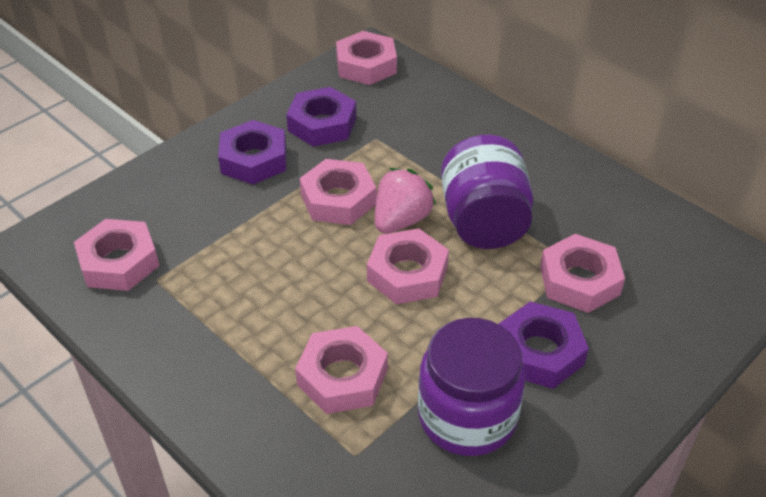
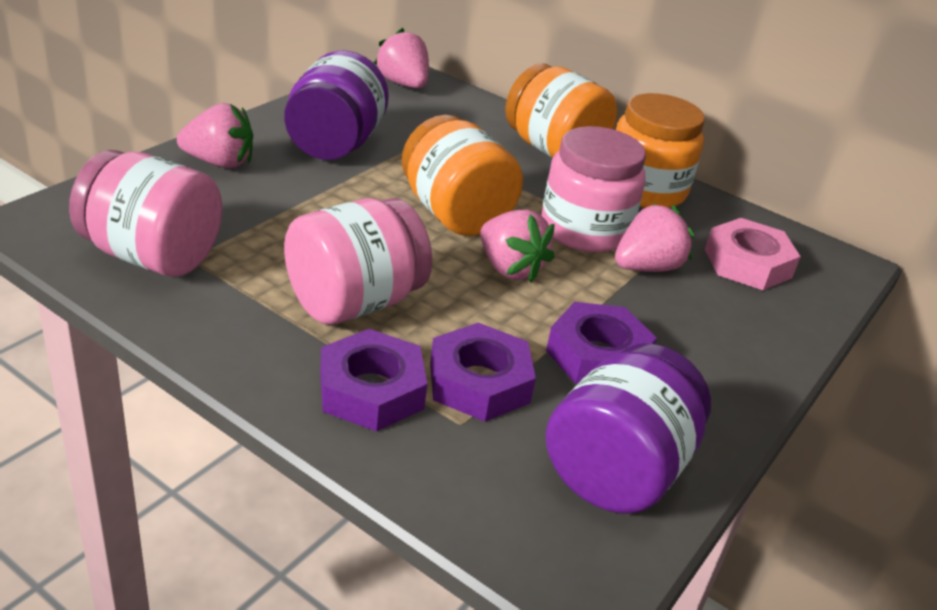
orange jar: 0 -> 3
pink jar: 0 -> 3
pink nut: 6 -> 1
pink strawberry: 1 -> 4

